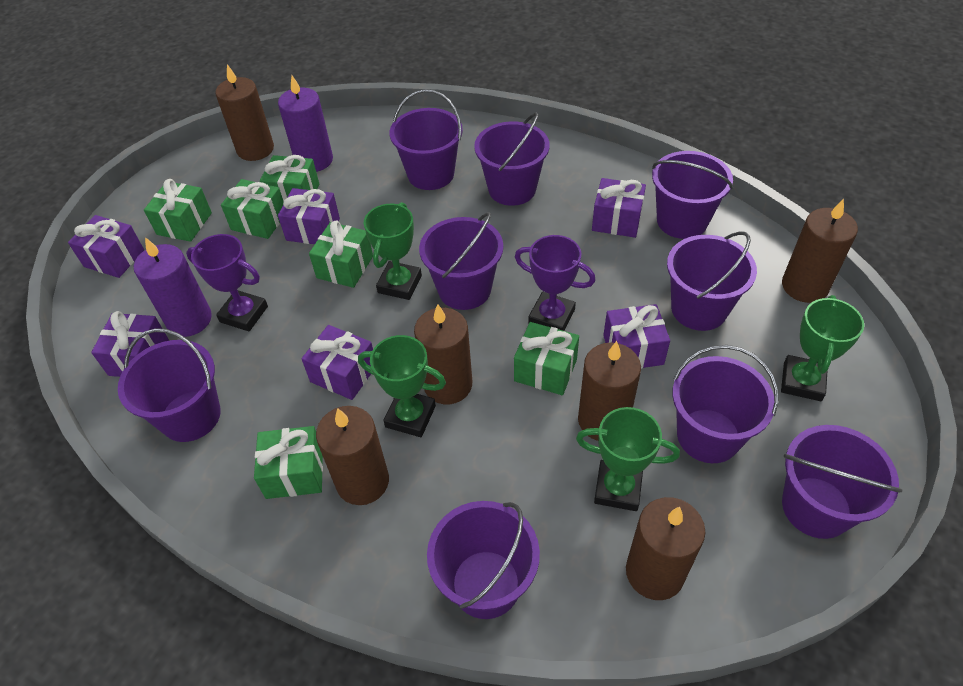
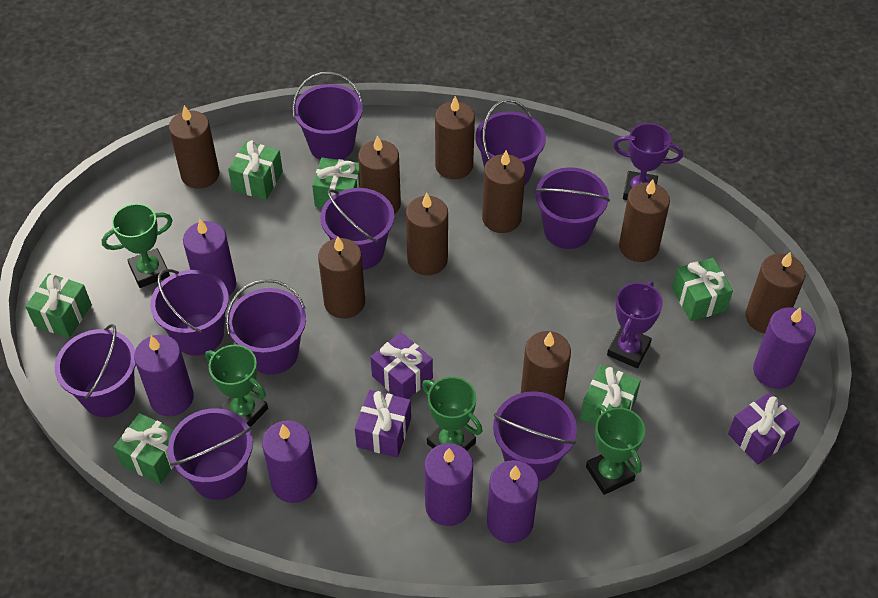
brown candle: 6 -> 9
purple candle: 2 -> 6
purple gift: 6 -> 3

